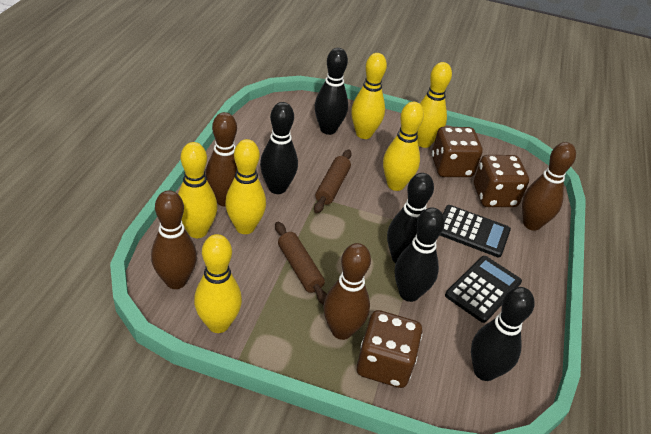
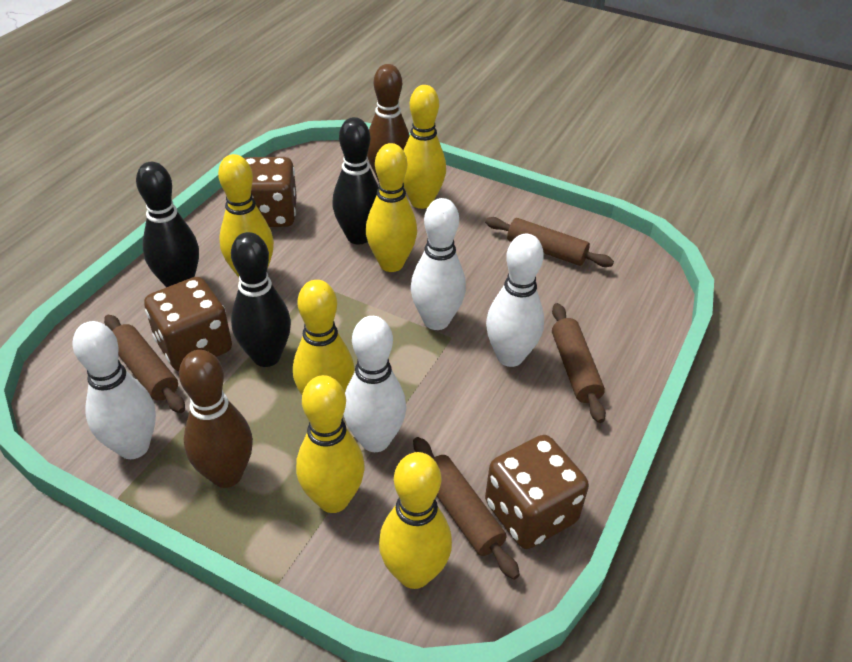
black bowling pin: 5 -> 3
black calculator: 2 -> 0
brown bowling pin: 4 -> 2
brown rolling pin: 2 -> 4
white bowling pin: 0 -> 4

